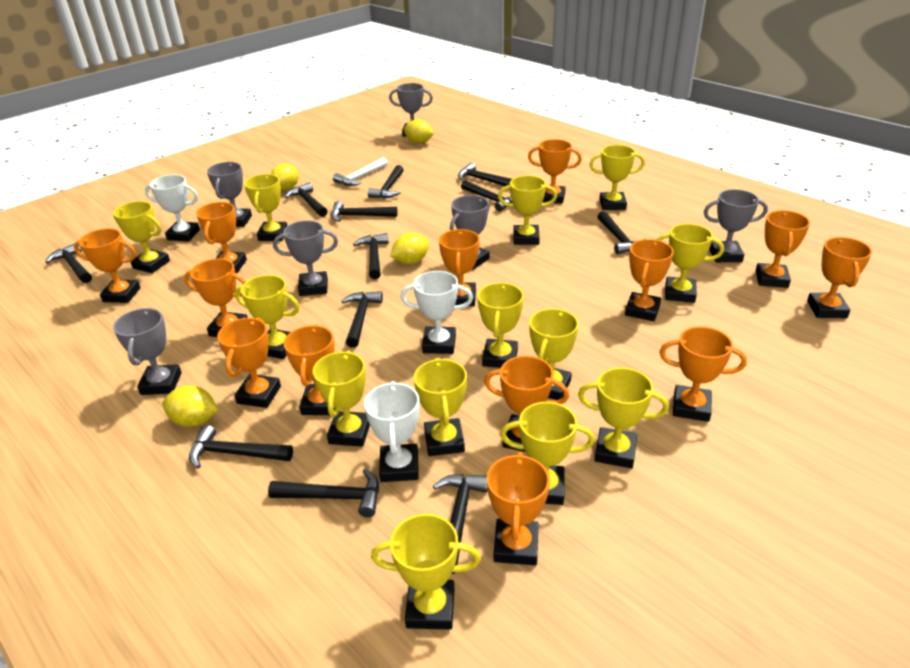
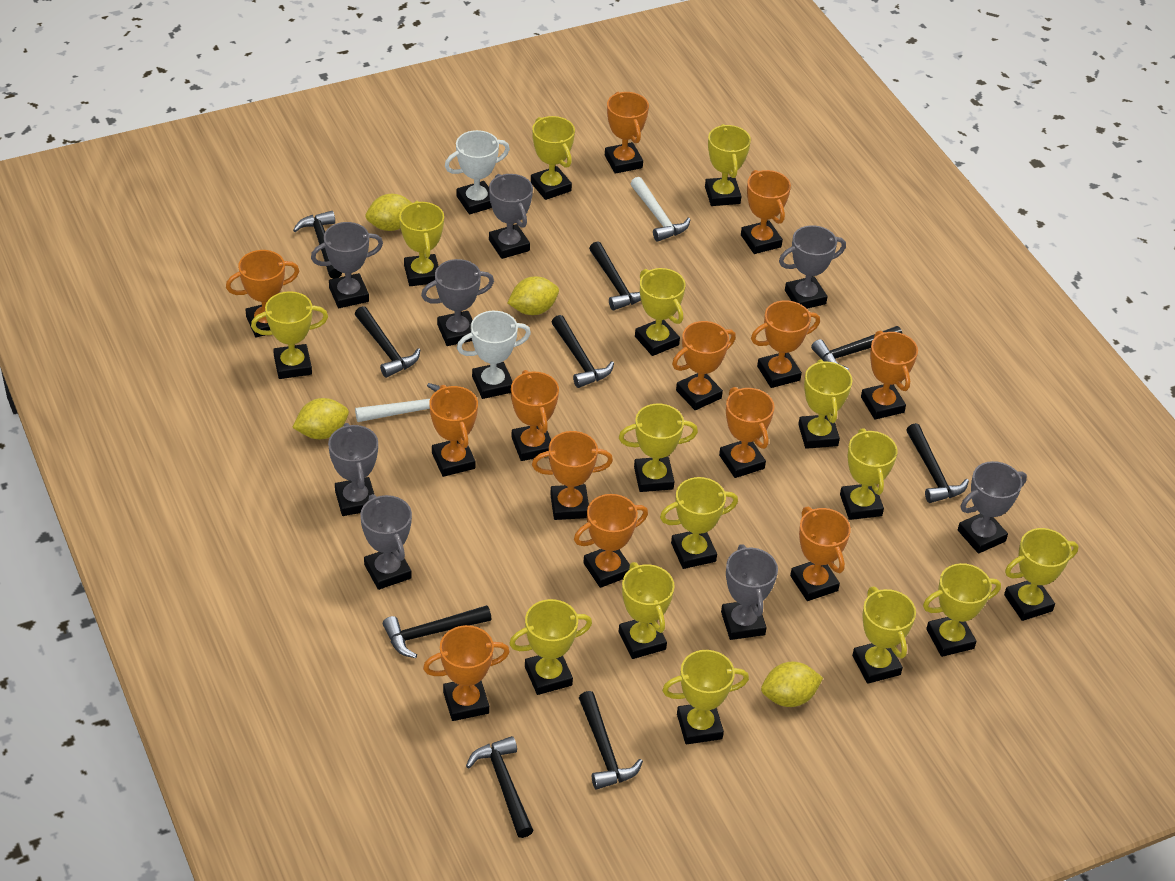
black hammer: 12 -> 9
grey trophy: 6 -> 8
white hammer: 1 -> 2
white trophy: 3 -> 2
yellow trophy: 13 -> 15

